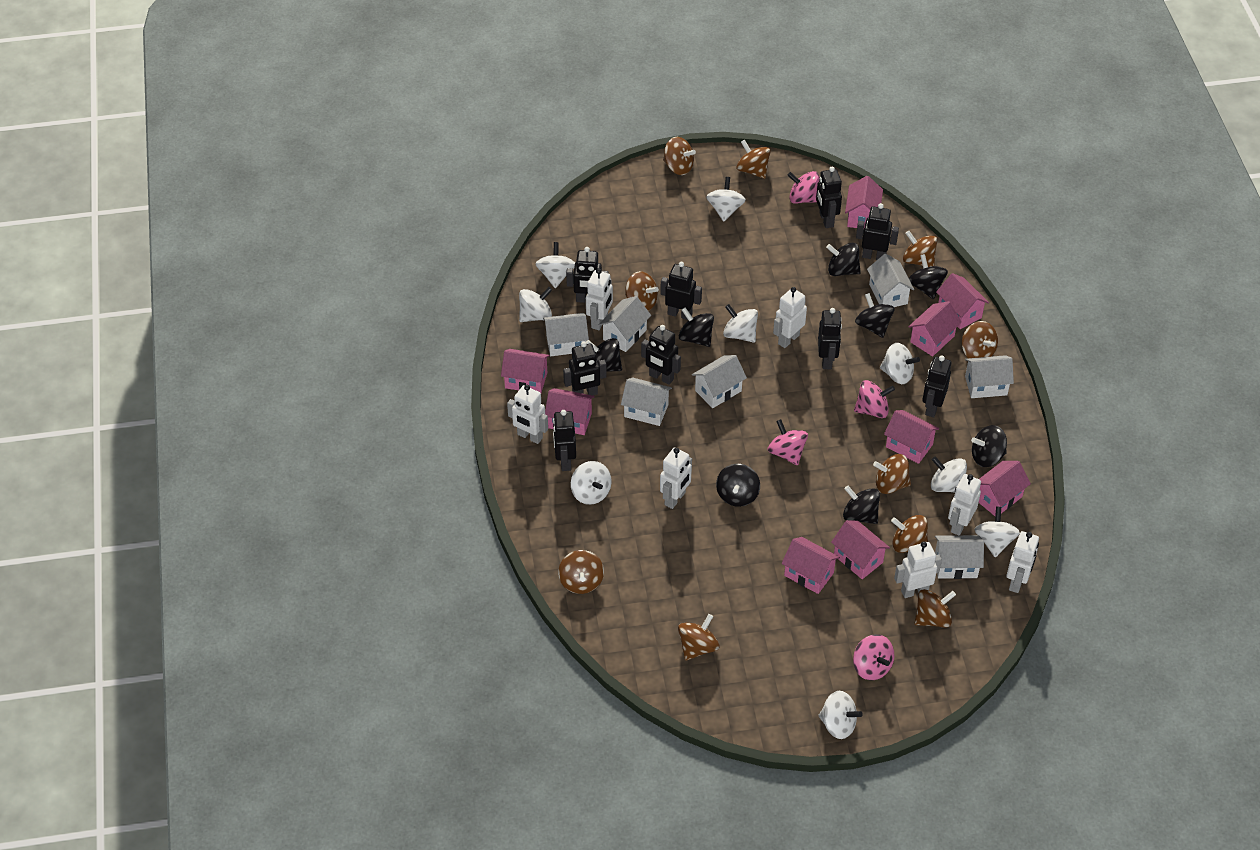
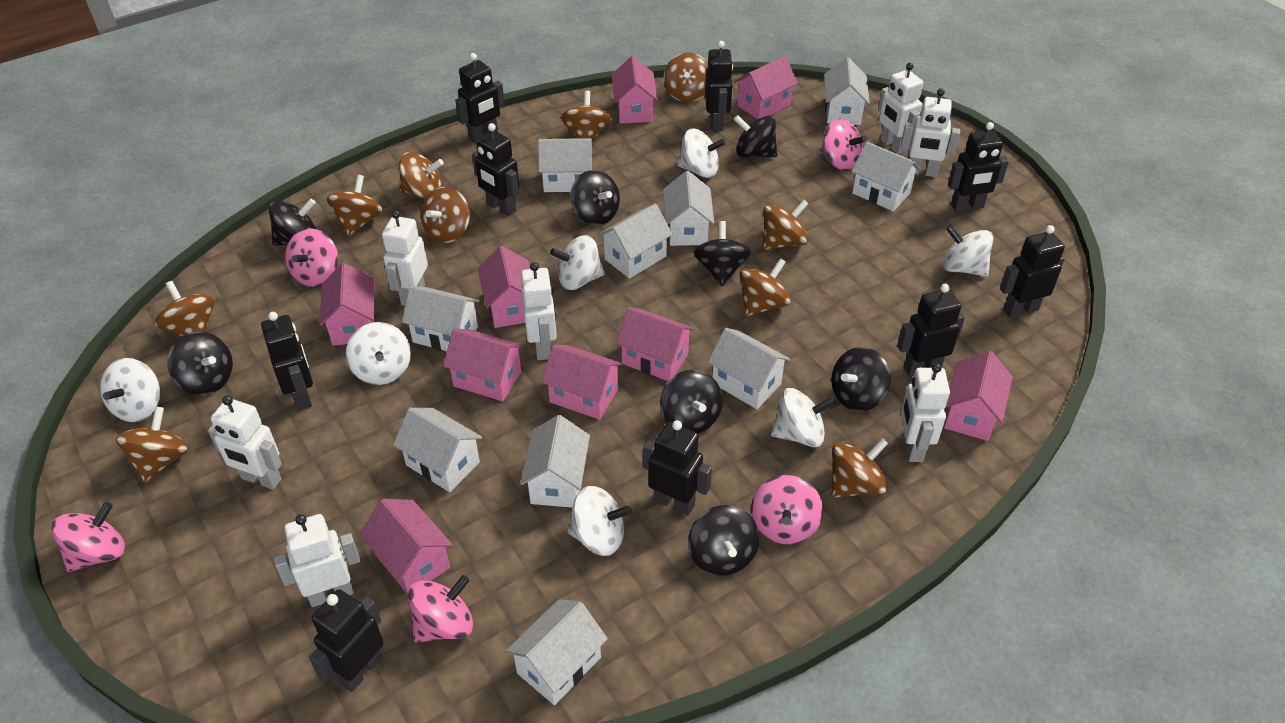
pink spinning top: 4 -> 5
white house: 7 -> 10
white spinning top: 9 -> 7

